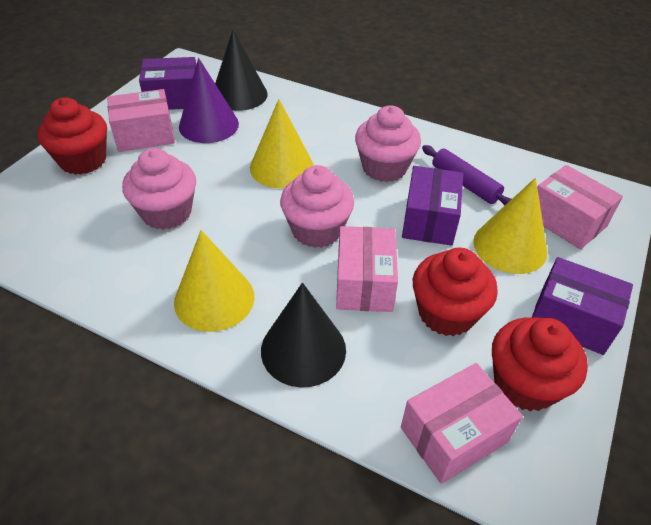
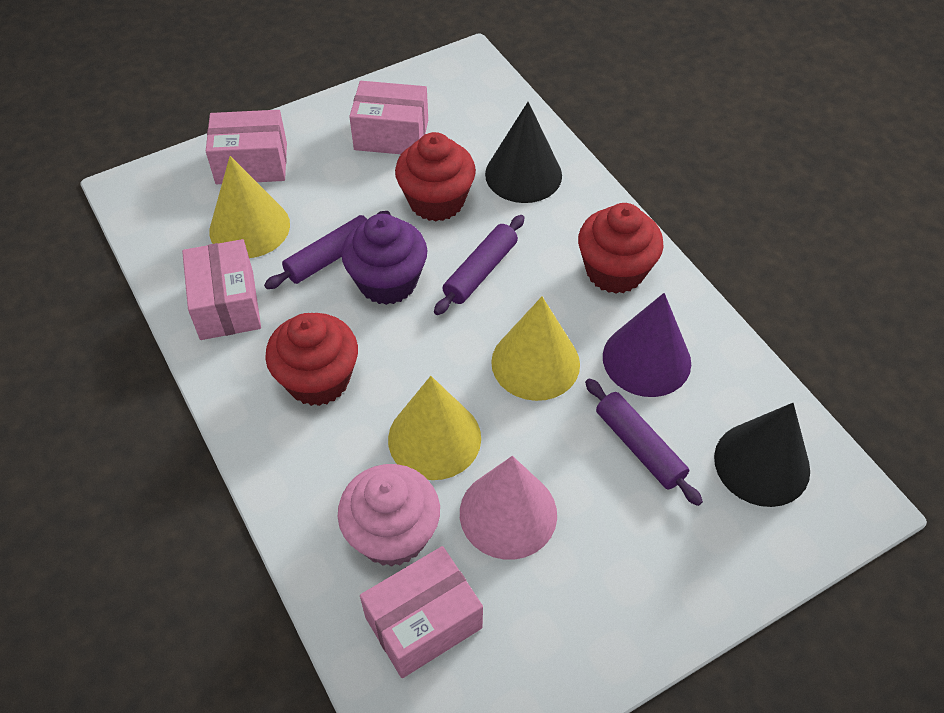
pink cone: 0 -> 1
pink cupcake: 3 -> 1
purple box: 3 -> 0
purple cupcake: 0 -> 1
purple rolling pin: 1 -> 3

